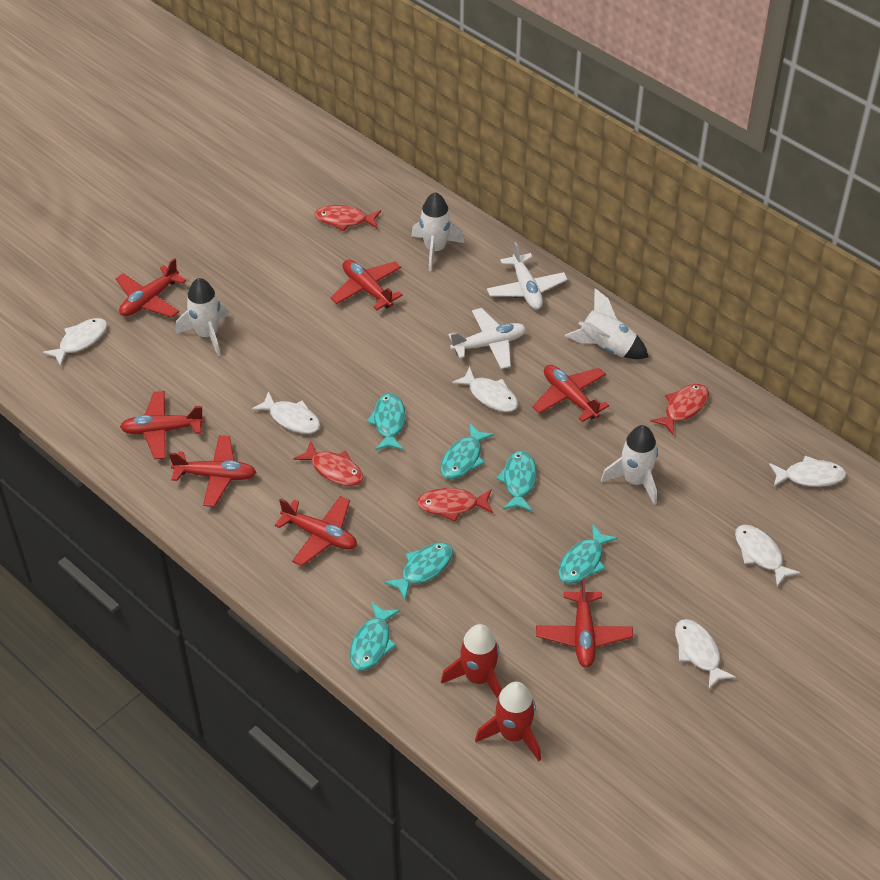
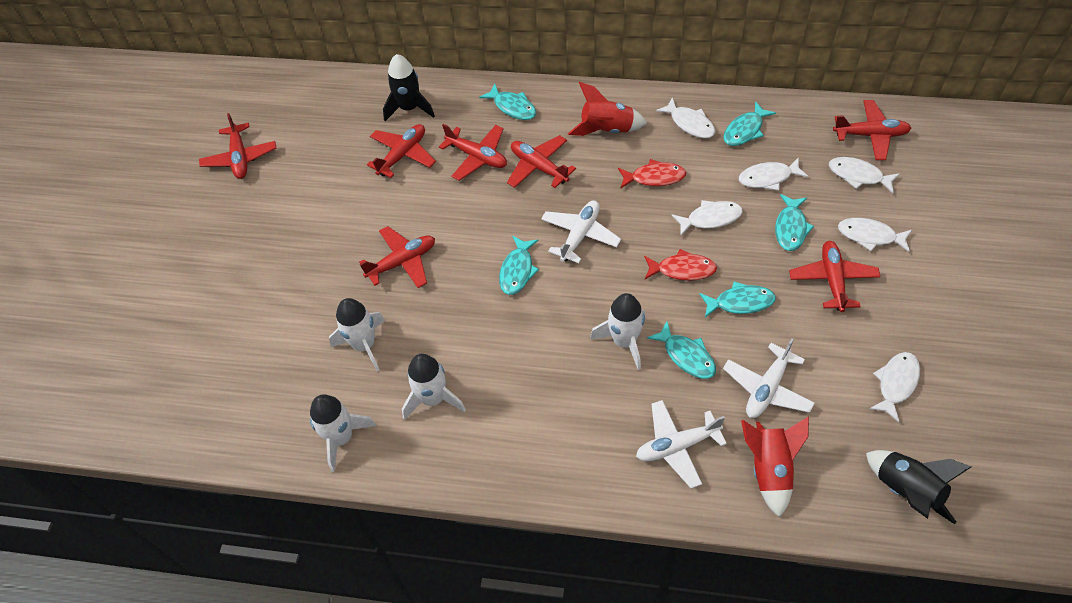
black rocket: 0 -> 2
red fish: 4 -> 2
white plane: 2 -> 3

